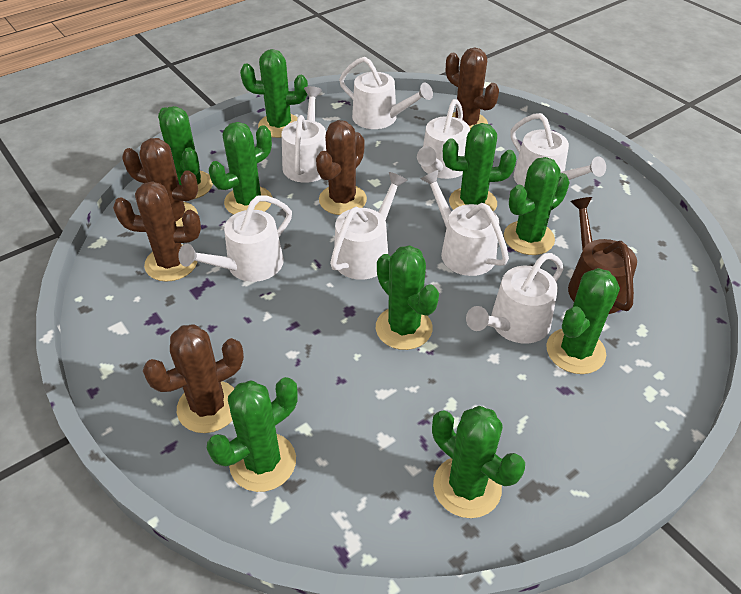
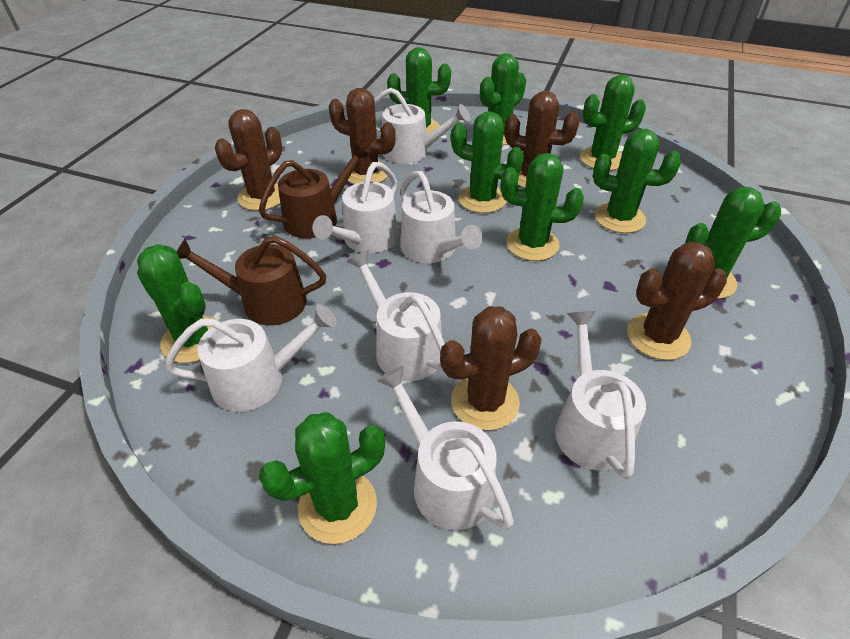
brown watering can: 1 -> 2
white watering can: 8 -> 7

